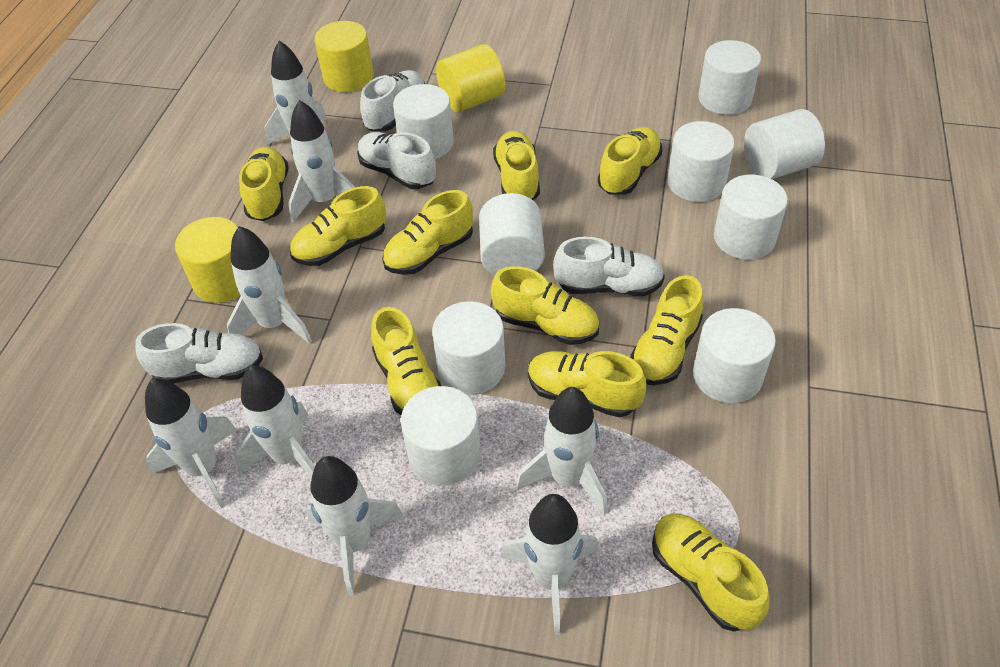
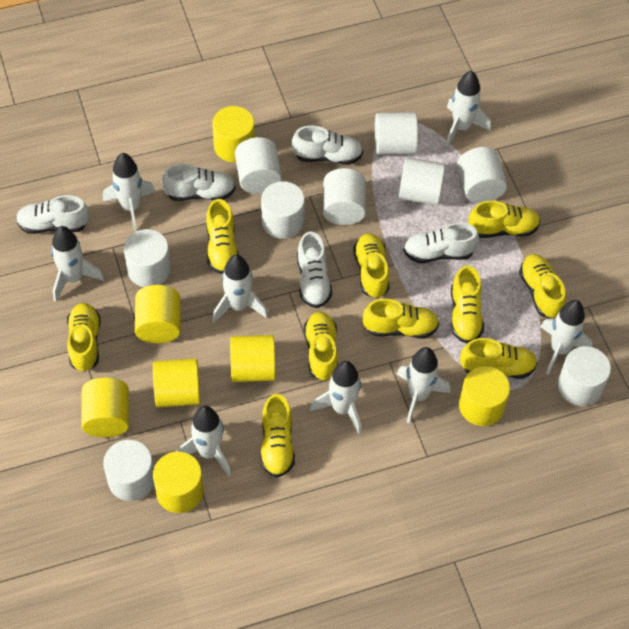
white shoe: 4 -> 5
yellow cylinder: 3 -> 7

